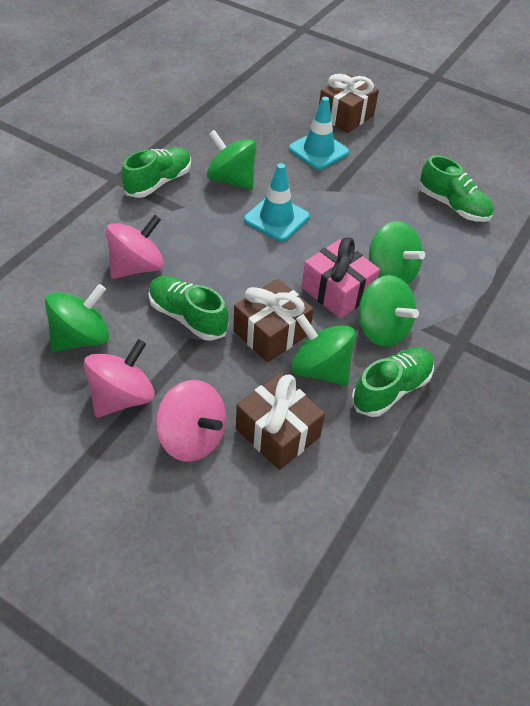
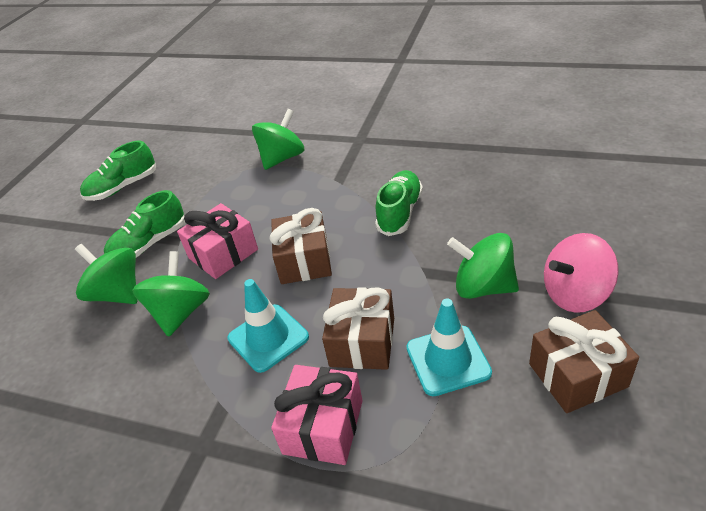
green shoe: 4 -> 3
green spinning top: 5 -> 4
pink gift: 1 -> 2
pink spinning top: 3 -> 1

